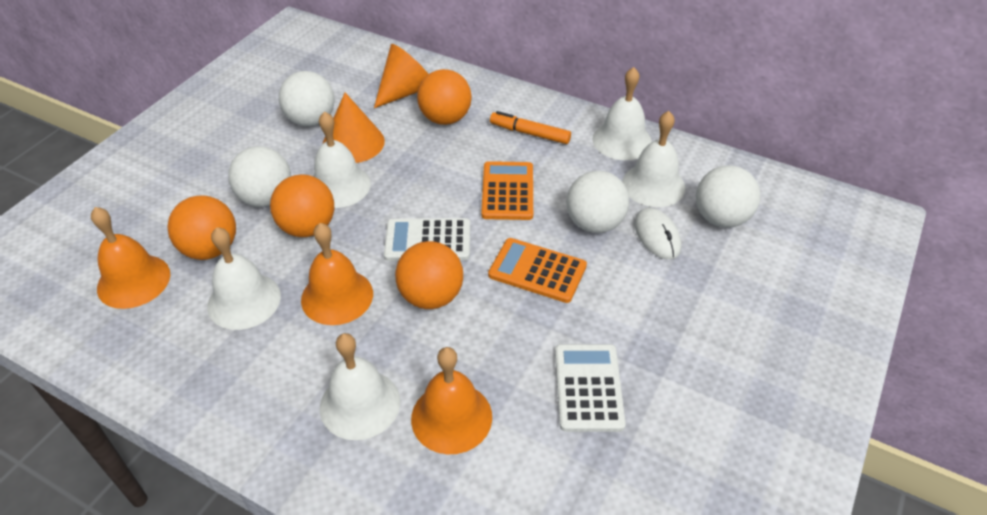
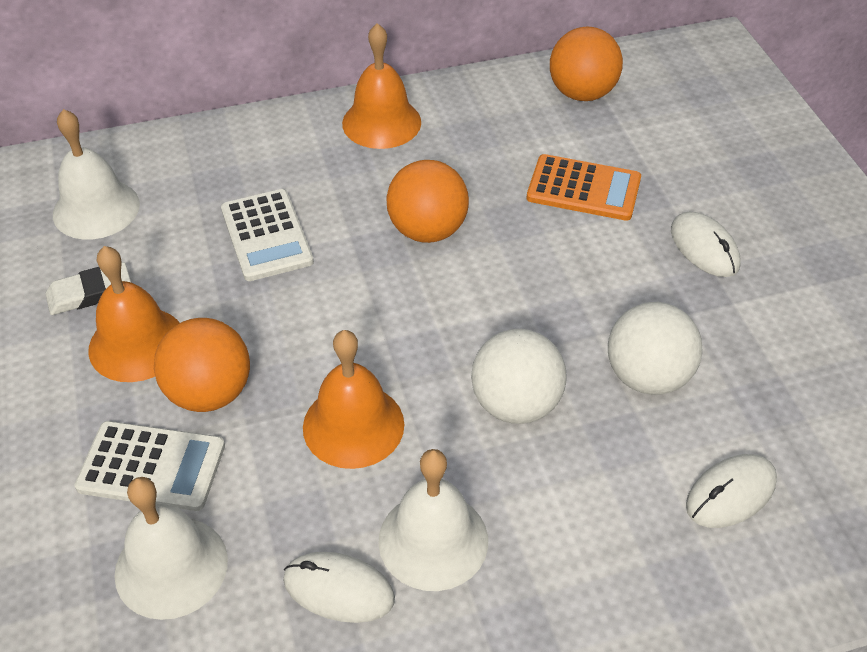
orange ball: 4 -> 3
orange calculator: 2 -> 1
orange cone: 2 -> 0
orange marker: 1 -> 0
white ball: 4 -> 2
white bell: 5 -> 3
white eraser: 0 -> 1
white mouse: 1 -> 3

